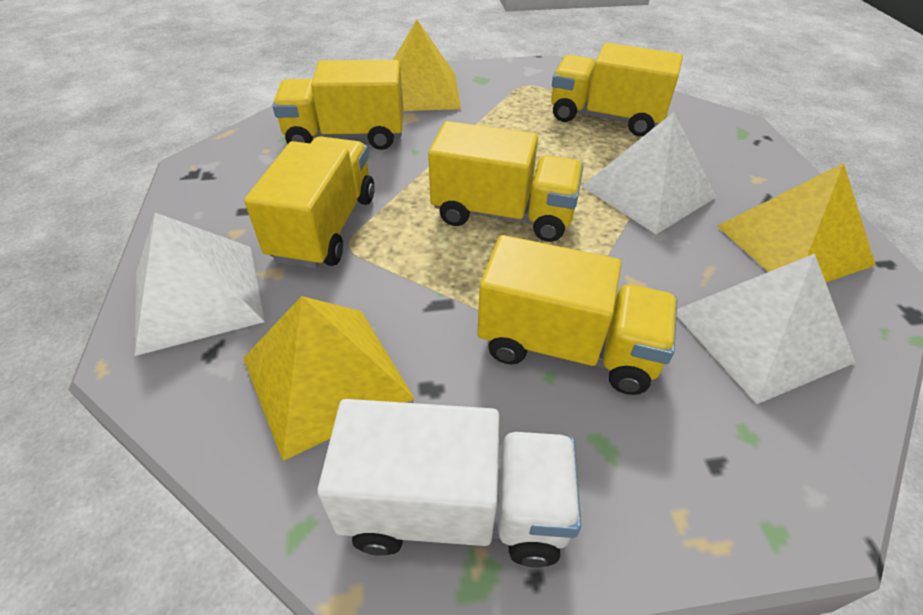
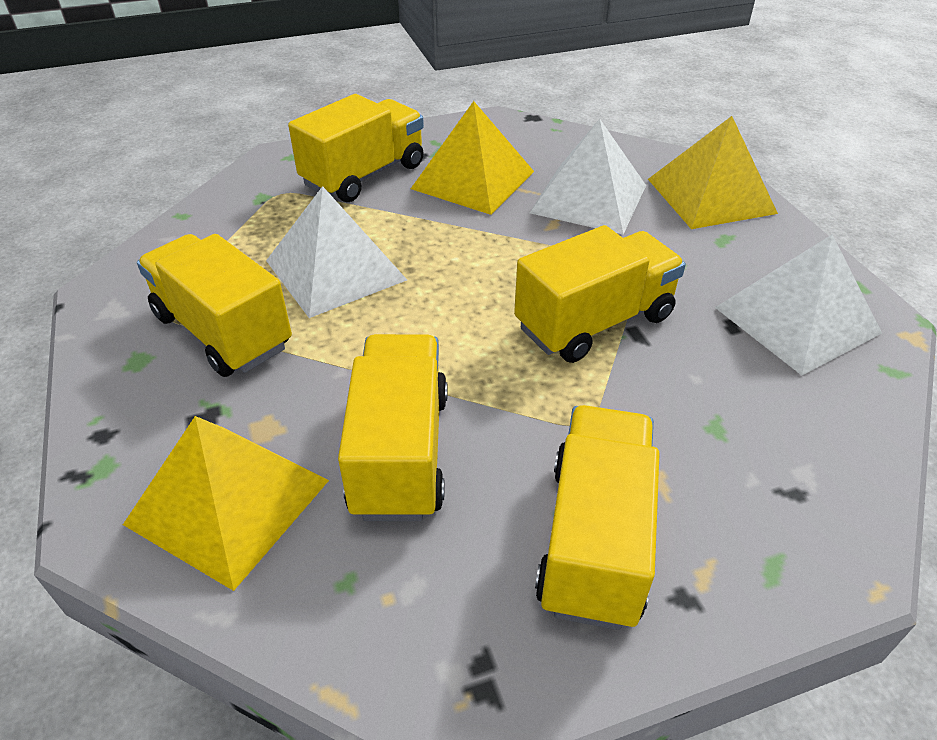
white truck: 1 -> 0

